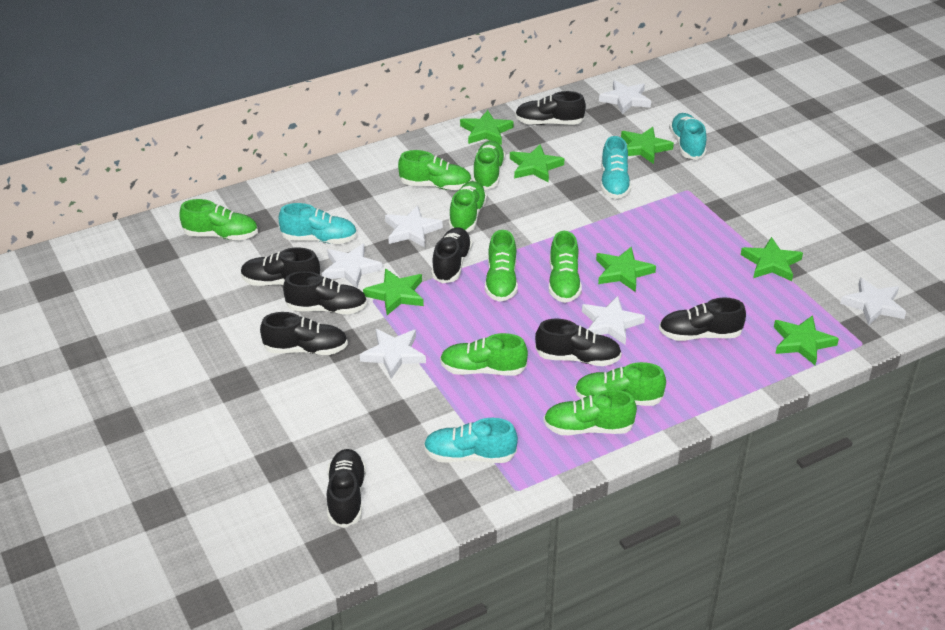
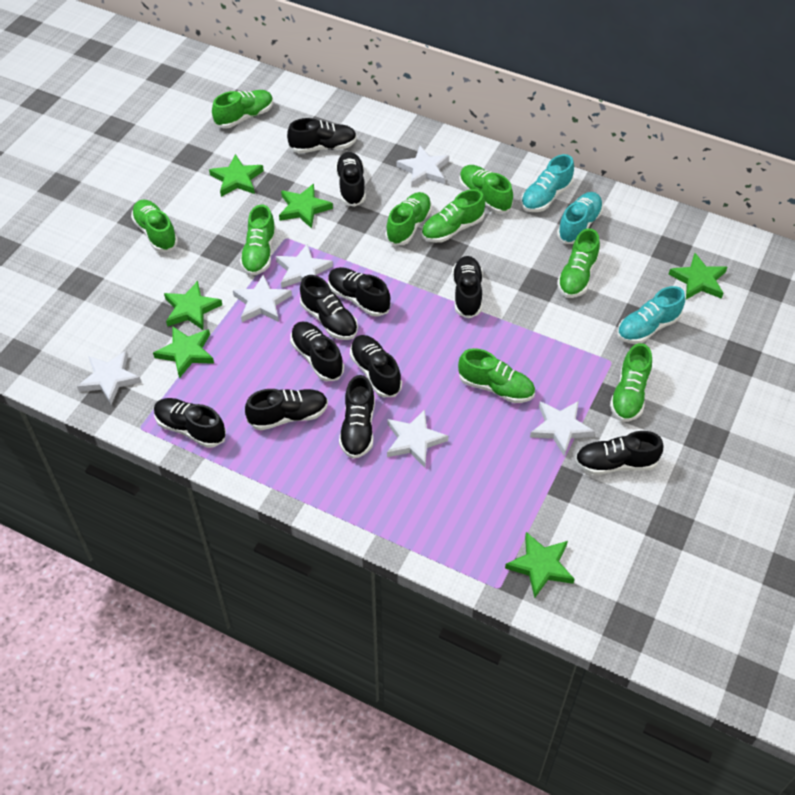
black shoe: 8 -> 11
green star: 7 -> 6
turquoise shoe: 4 -> 3

